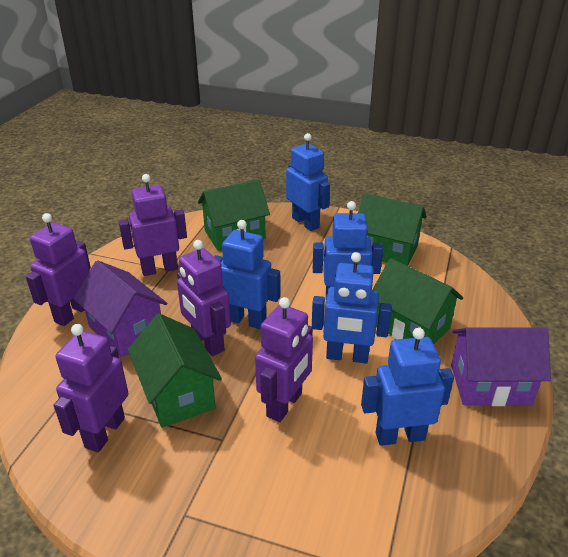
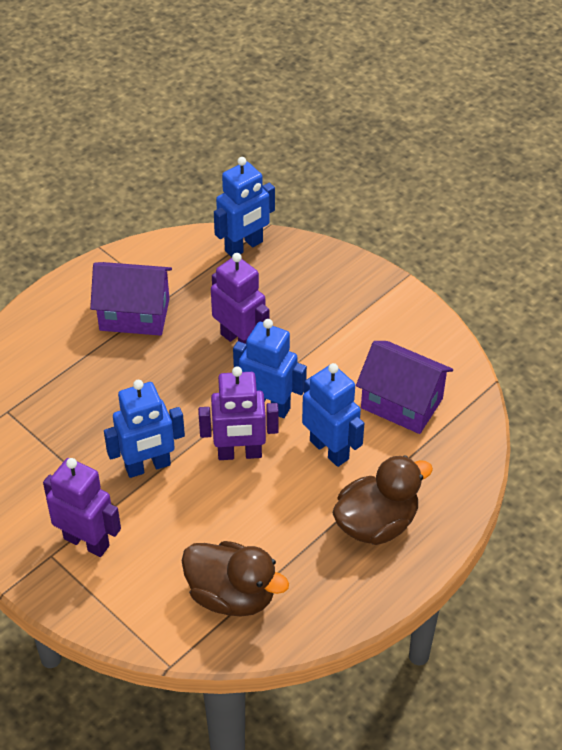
blue robot: 5 -> 4
brown duck: 0 -> 2
green house: 4 -> 0
purple robot: 5 -> 3

